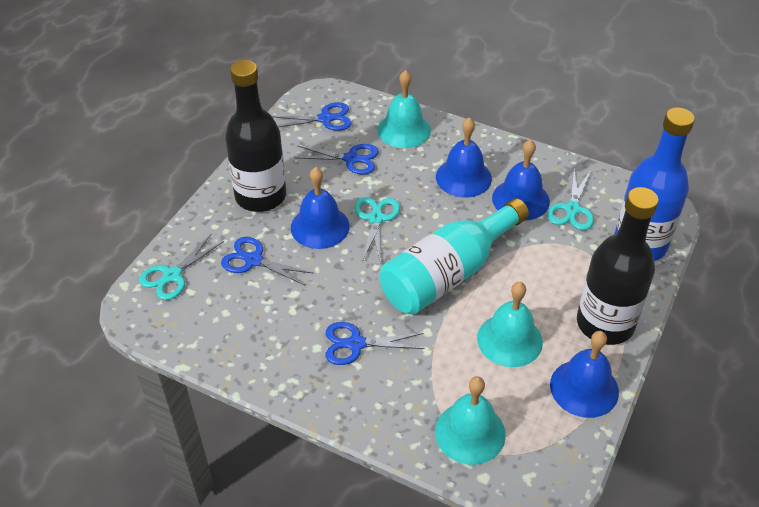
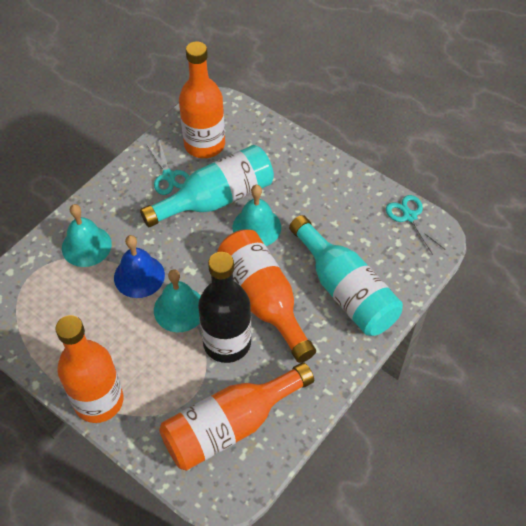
black bottle: 2 -> 1
blue bell: 4 -> 1
blue bottle: 1 -> 0
blue scissors: 4 -> 0
orange bottle: 0 -> 4
turquoise bottle: 1 -> 2
turquoise scissors: 3 -> 2

